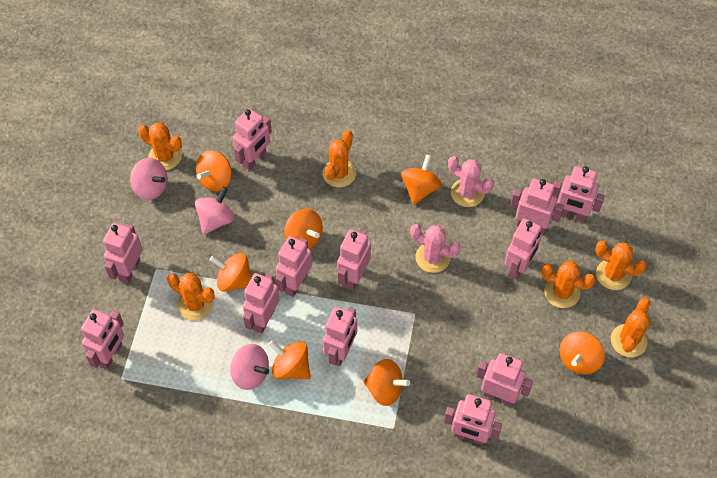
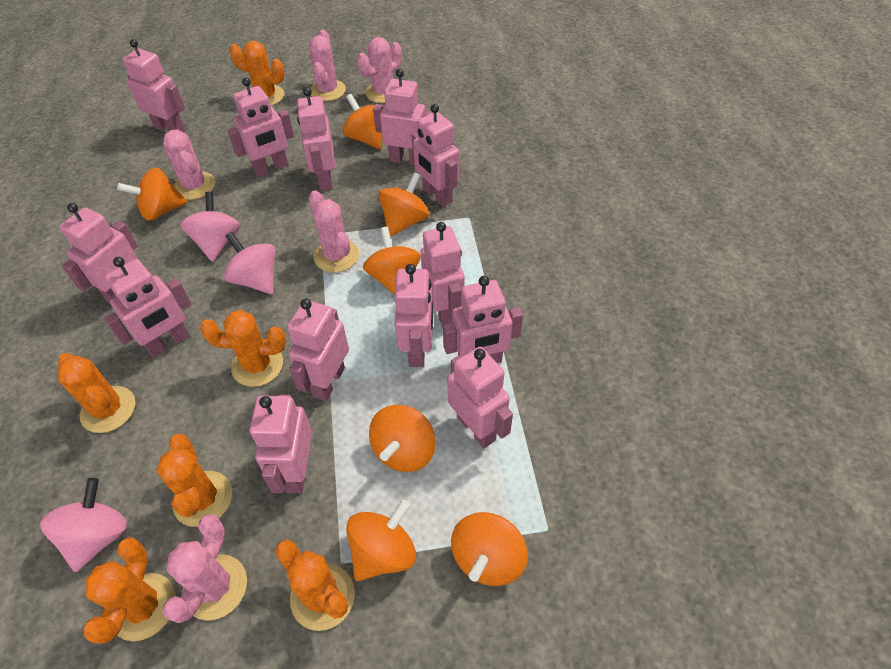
pink cactus: 2 -> 5
pink robot: 12 -> 13

